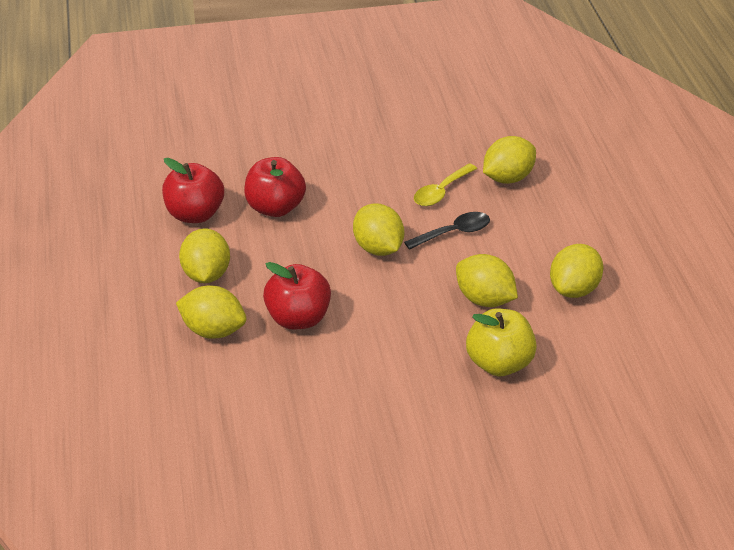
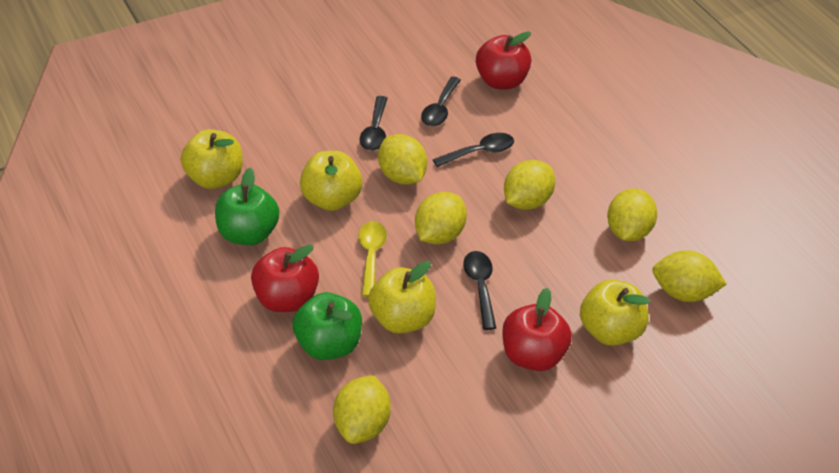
black spoon: 1 -> 4
green apple: 0 -> 2
yellow apple: 1 -> 4

